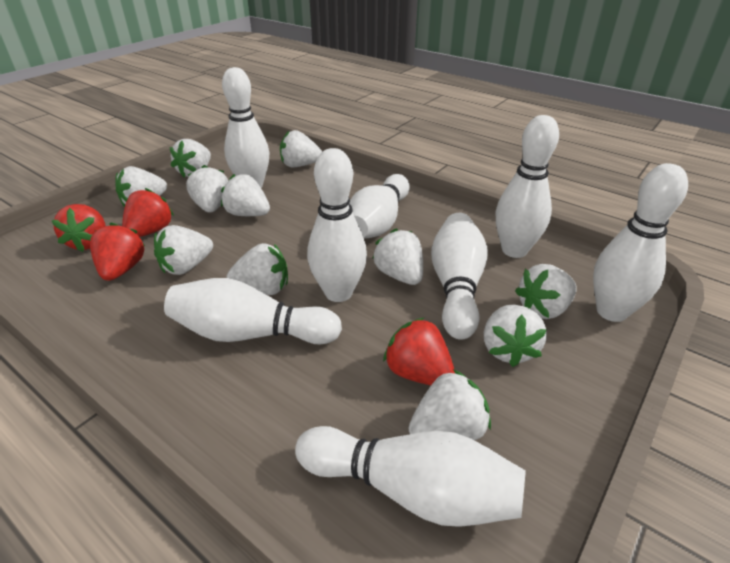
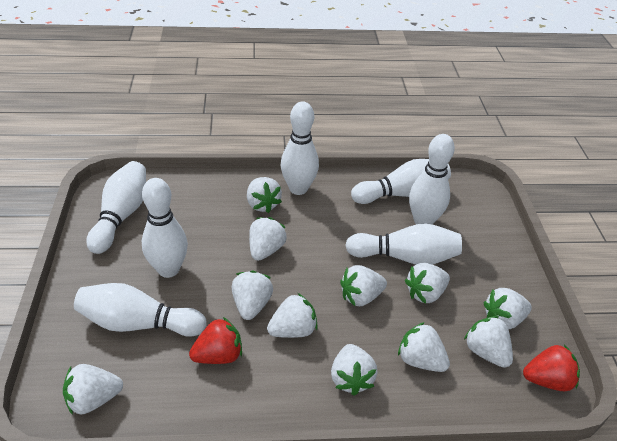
red strawberry: 4 -> 2
white bowling pin: 8 -> 7

